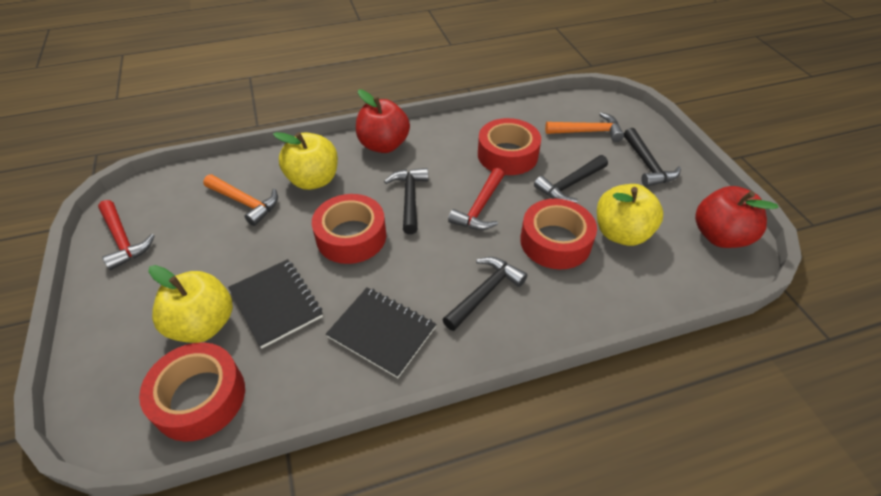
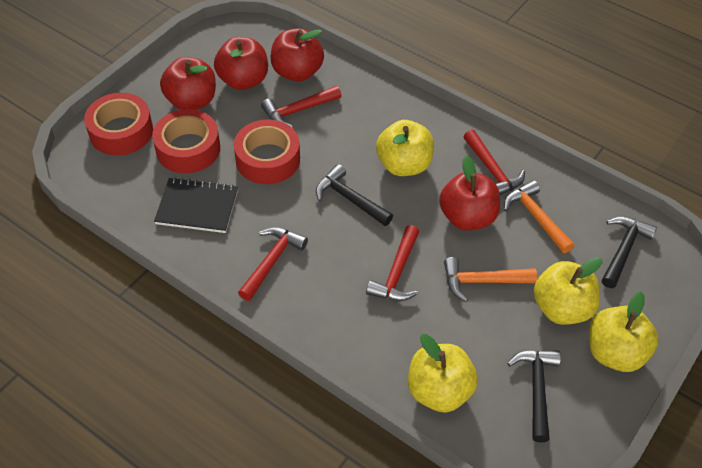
black hammer: 4 -> 3
black notebook: 2 -> 1
red apple: 2 -> 4
red hammer: 2 -> 4
red tape: 4 -> 3
yellow apple: 3 -> 4

